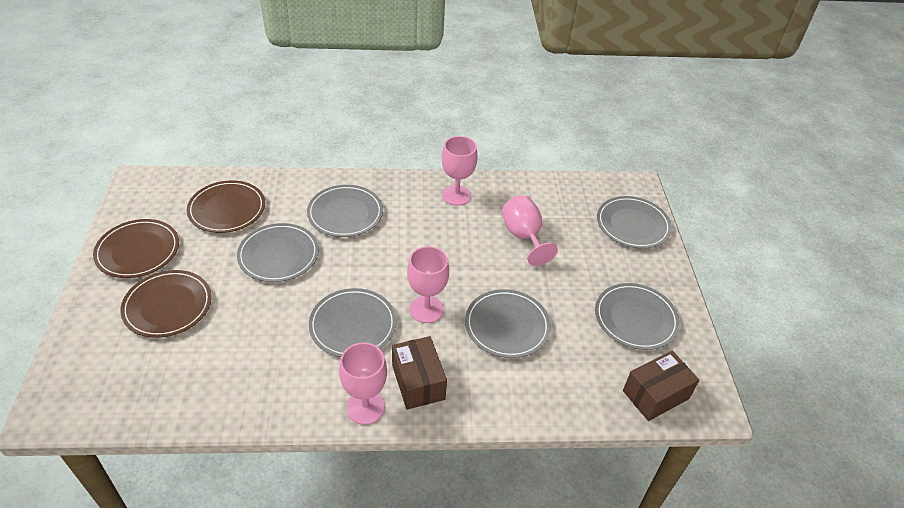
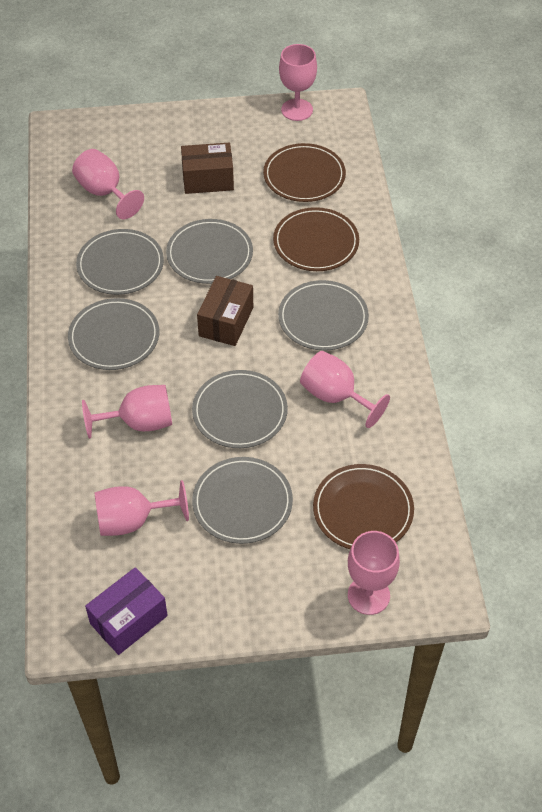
pink goblet: 4 -> 6
purple box: 0 -> 1

